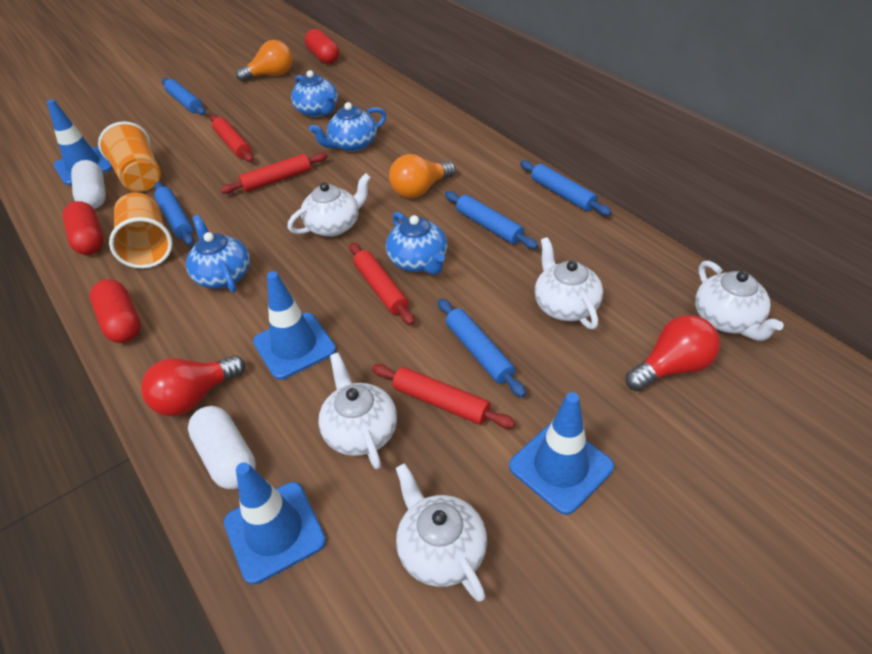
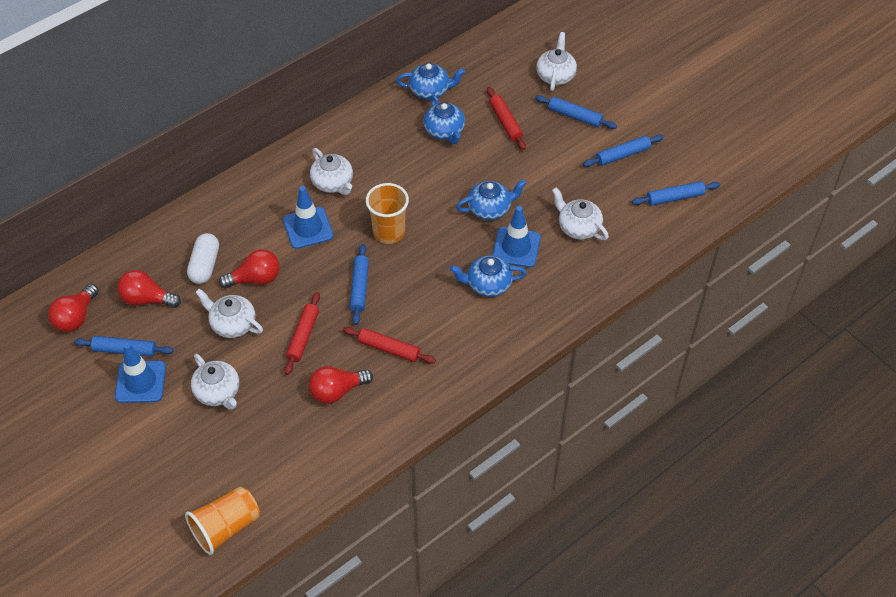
blue traffic cone: 4 -> 3
orange light bulb: 2 -> 0
red capsule: 3 -> 0
red light bulb: 2 -> 4
red rolling pin: 4 -> 3
white capsule: 2 -> 1

